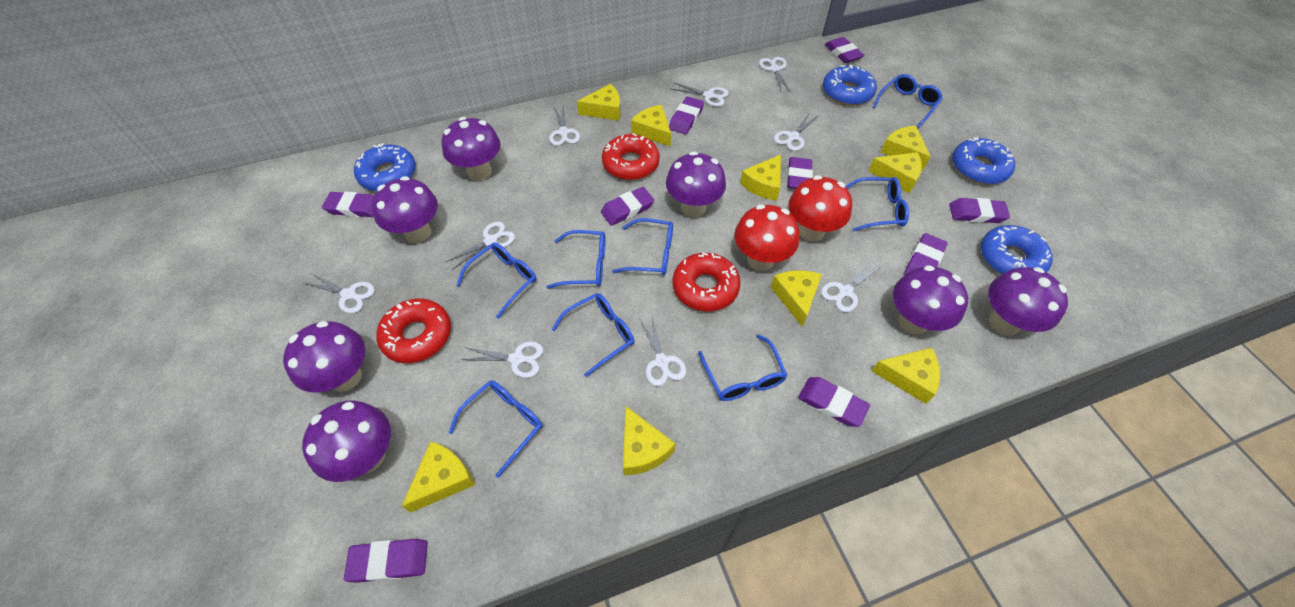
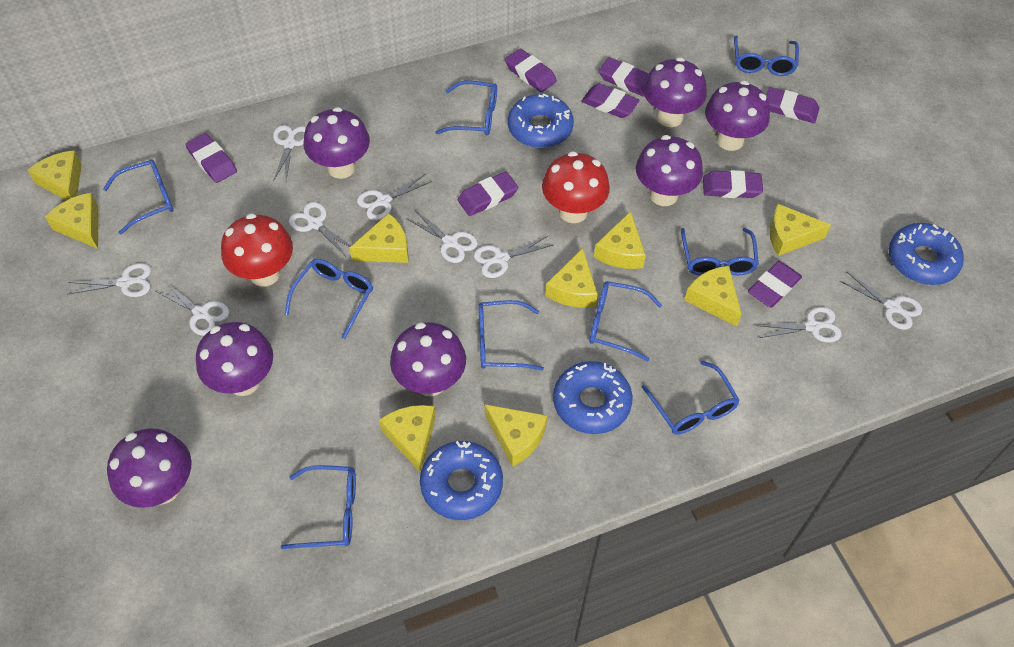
blue glasses: 8 -> 9
purple eraser: 9 -> 8
red donut: 3 -> 0

